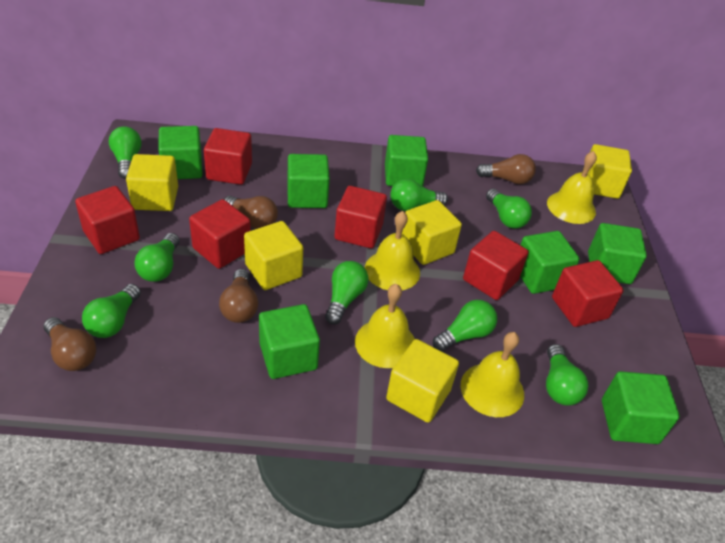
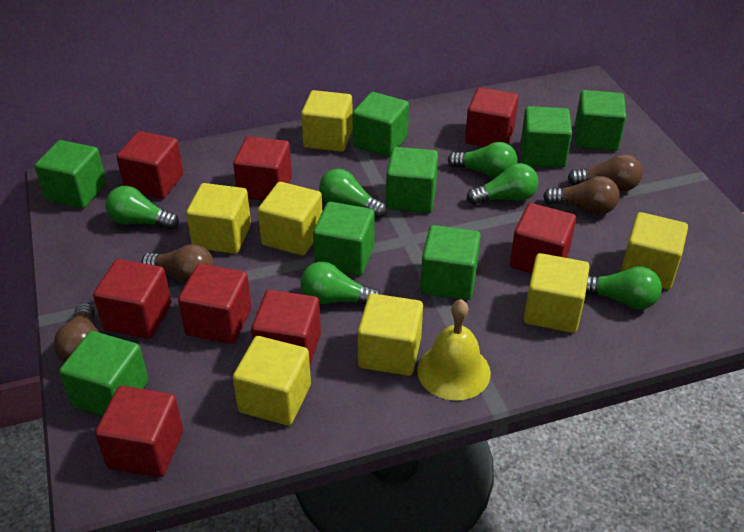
green cube: 7 -> 8
green light bulb: 8 -> 6
red cube: 6 -> 8
yellow bell: 4 -> 1
yellow cube: 5 -> 7

